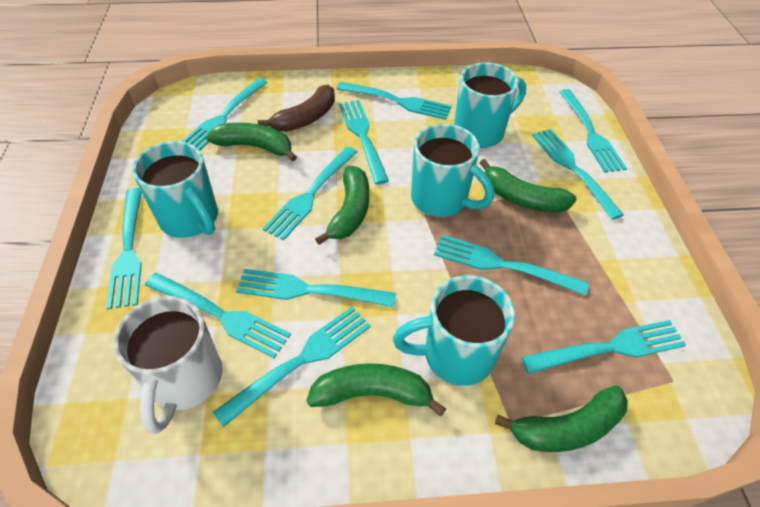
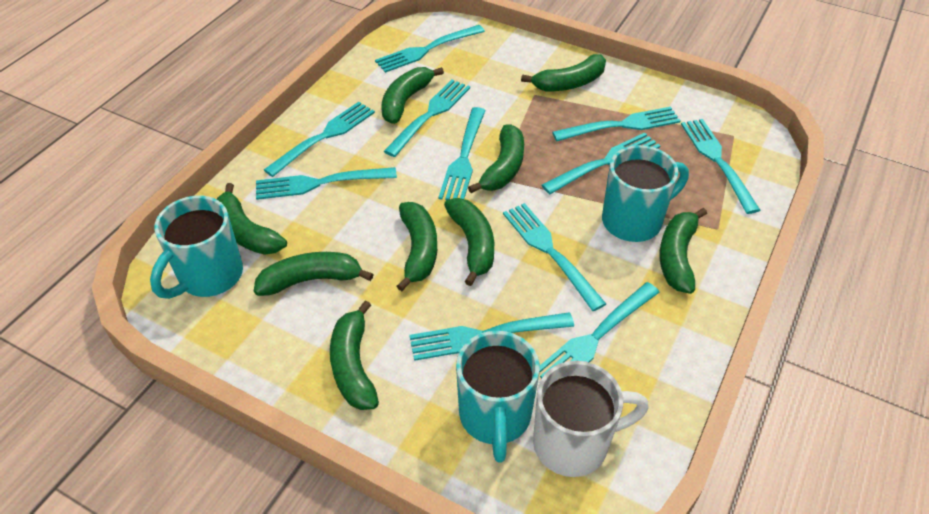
brown banana: 1 -> 0
green banana: 5 -> 9
turquoise fork: 12 -> 11
turquoise mug: 4 -> 3

